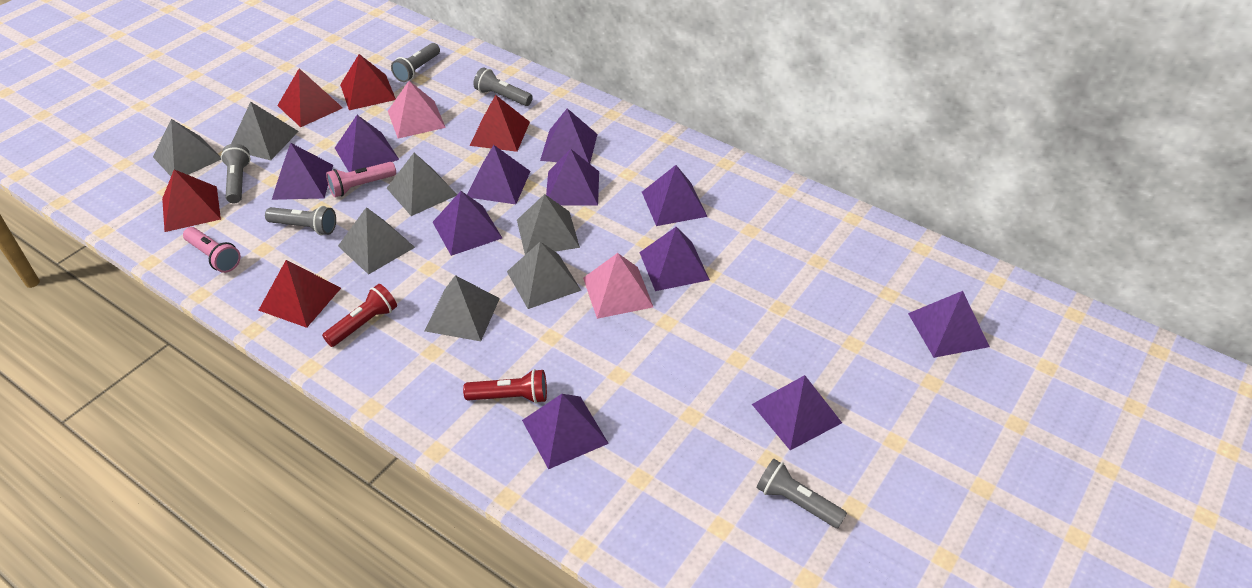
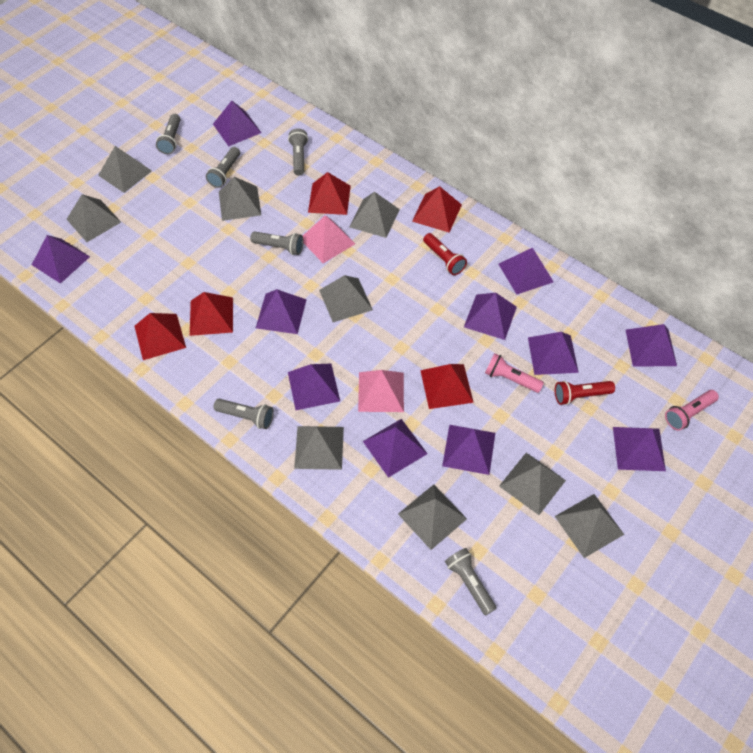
grey flashlight: 5 -> 6
grey pyramid: 7 -> 9

